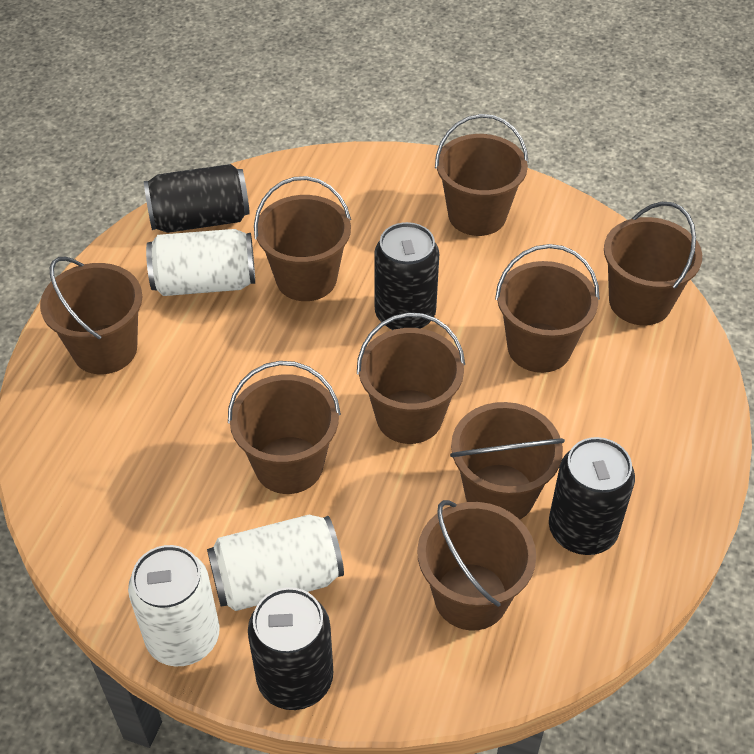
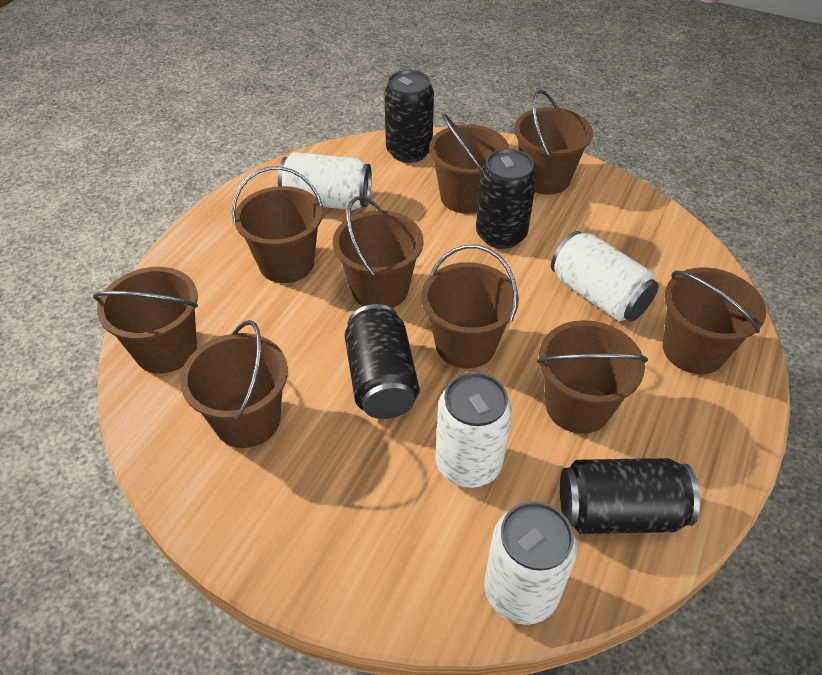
white can: 3 -> 4

